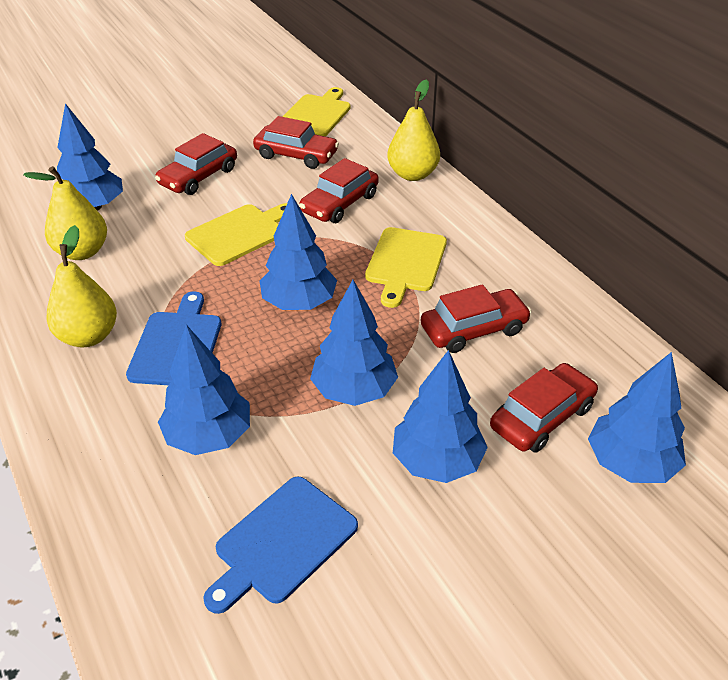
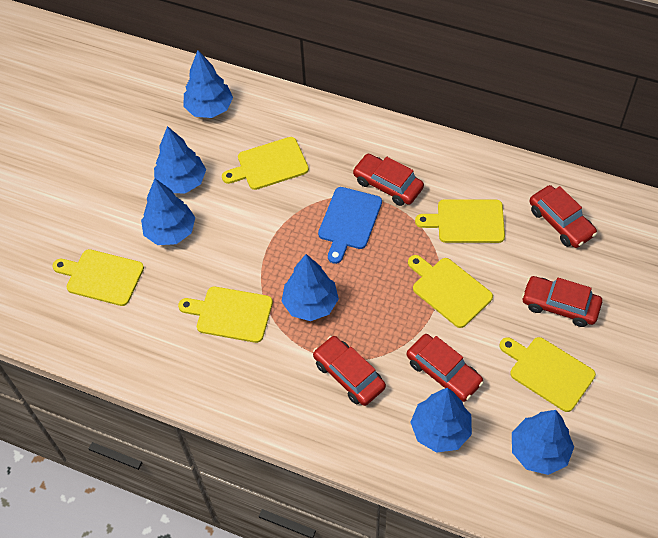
blue cutting board: 2 -> 1
yellow cutting board: 3 -> 6
yellow pear: 3 -> 0

